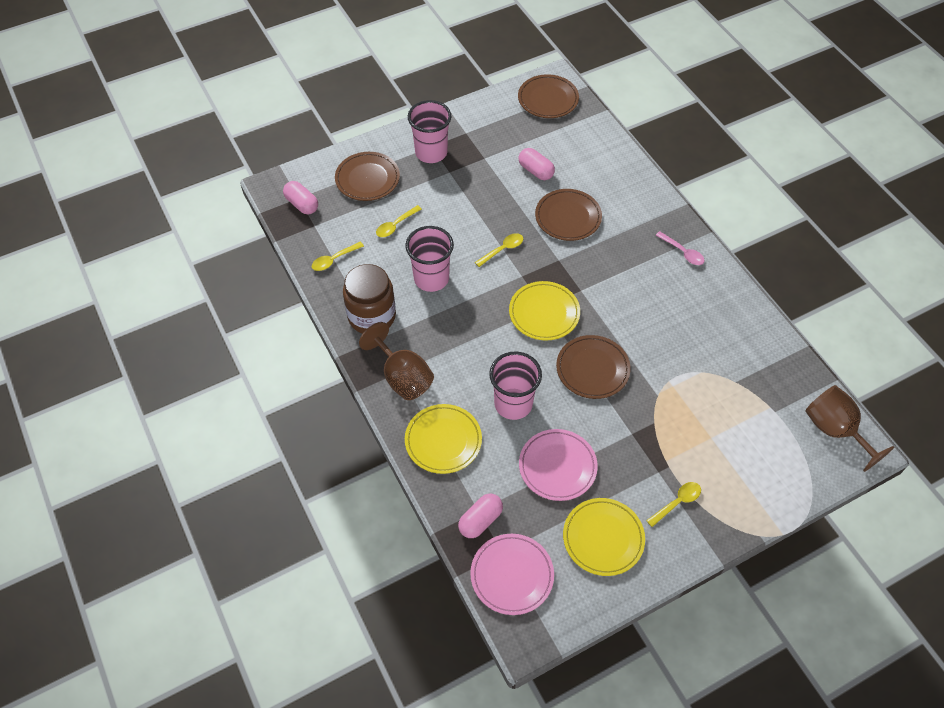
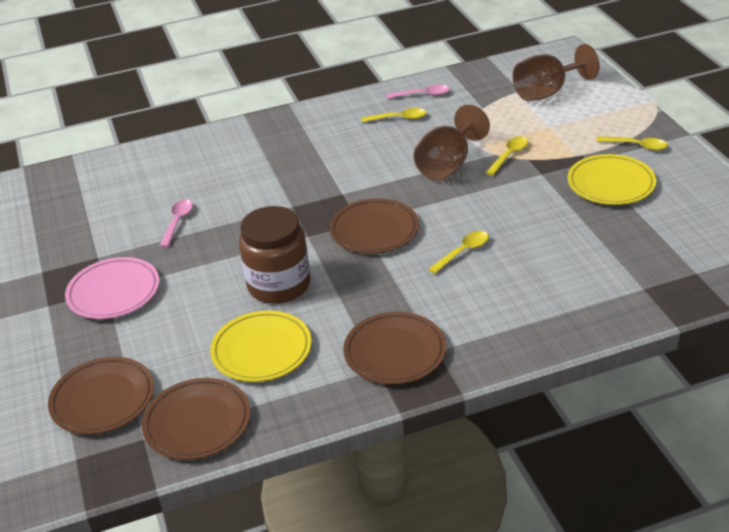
pink capsule: 3 -> 0
pink cup: 3 -> 0
pink plate: 2 -> 1
pink spoon: 1 -> 2
yellow plate: 3 -> 2

